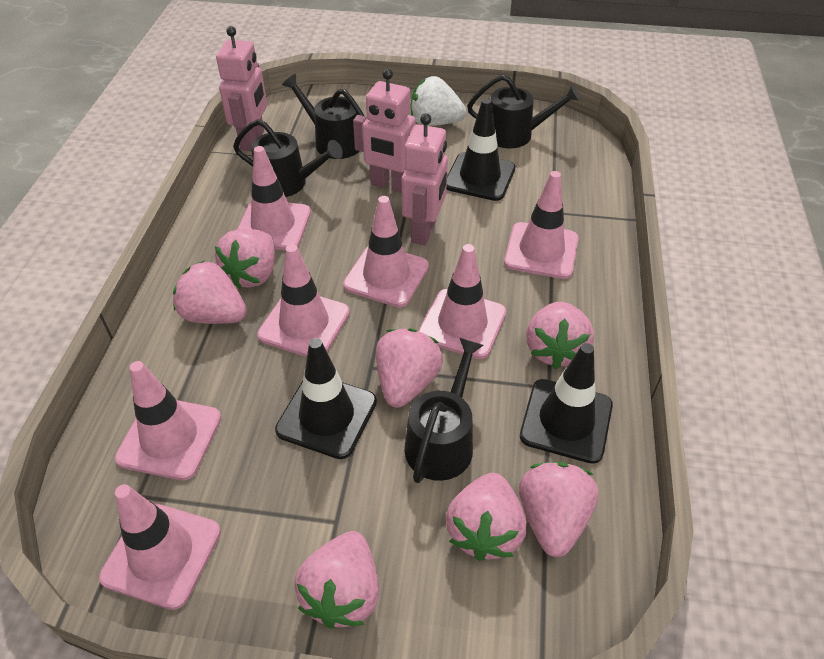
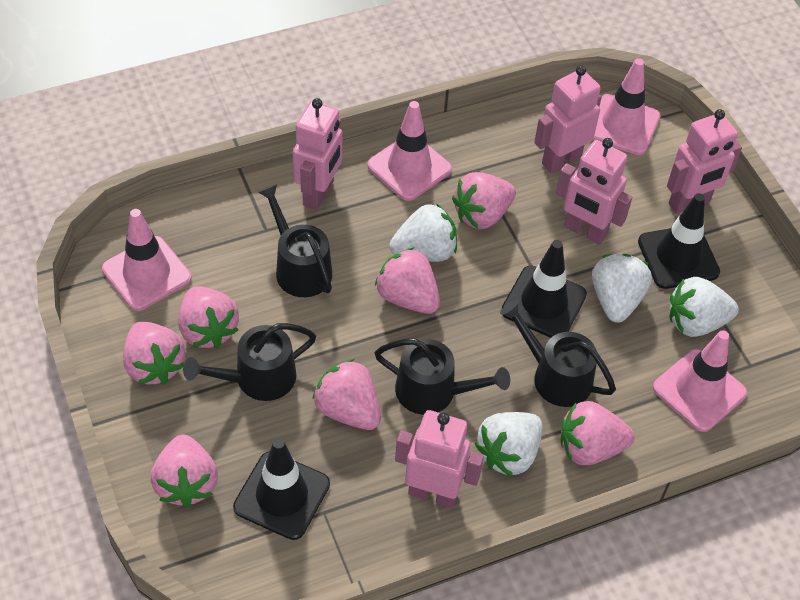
pink robot: 3 -> 5
pink traffic cone: 7 -> 4
white strawberry: 1 -> 4

